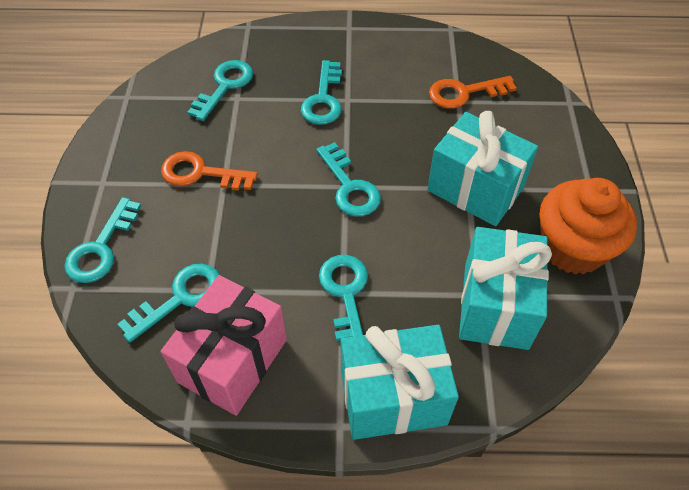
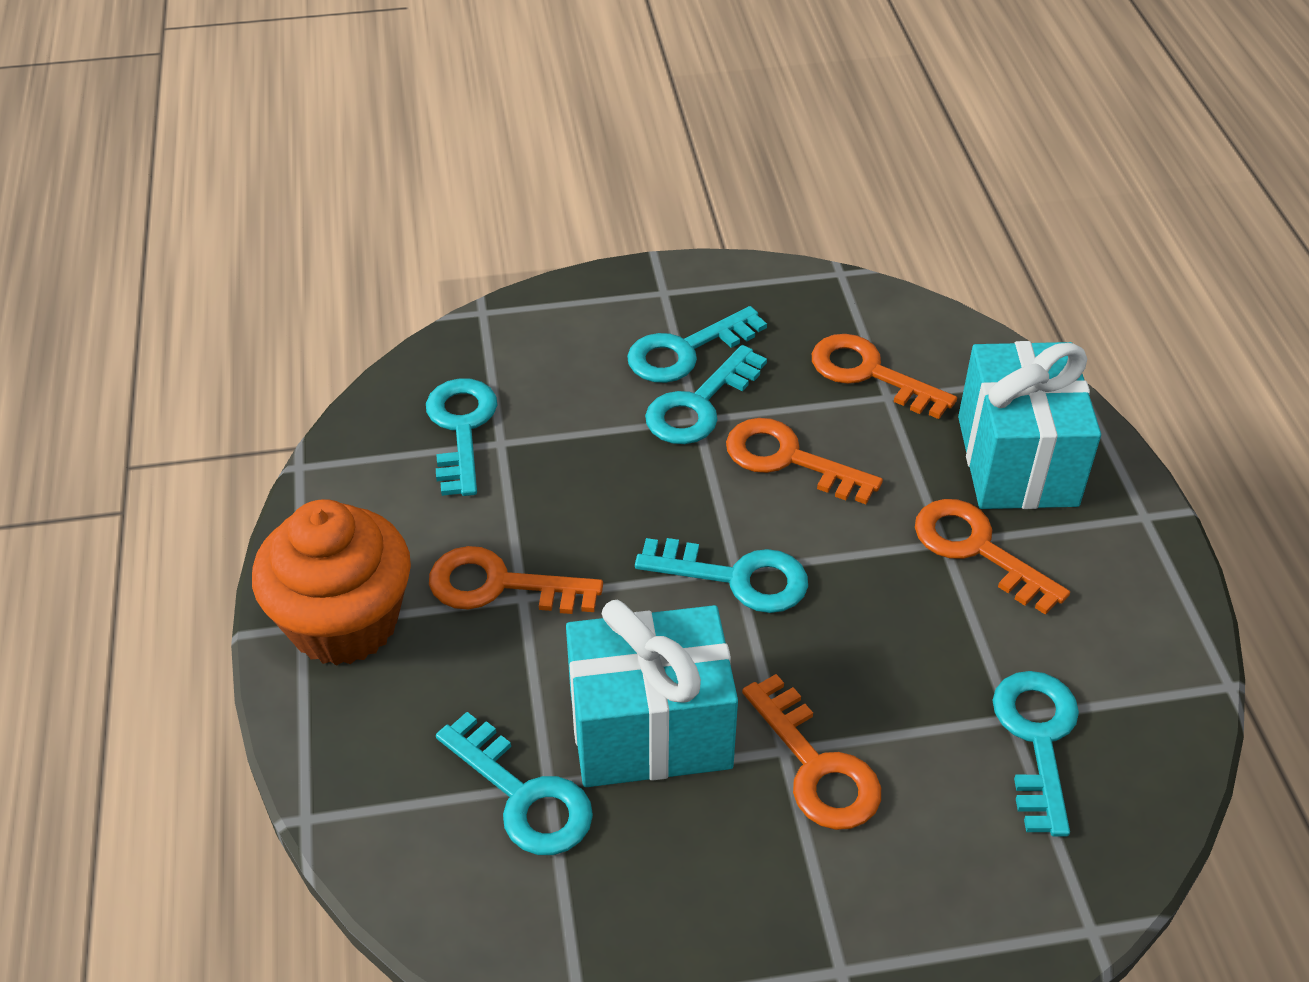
orange key: 2 -> 5
pink gift: 1 -> 0
turquoise gift: 3 -> 2

